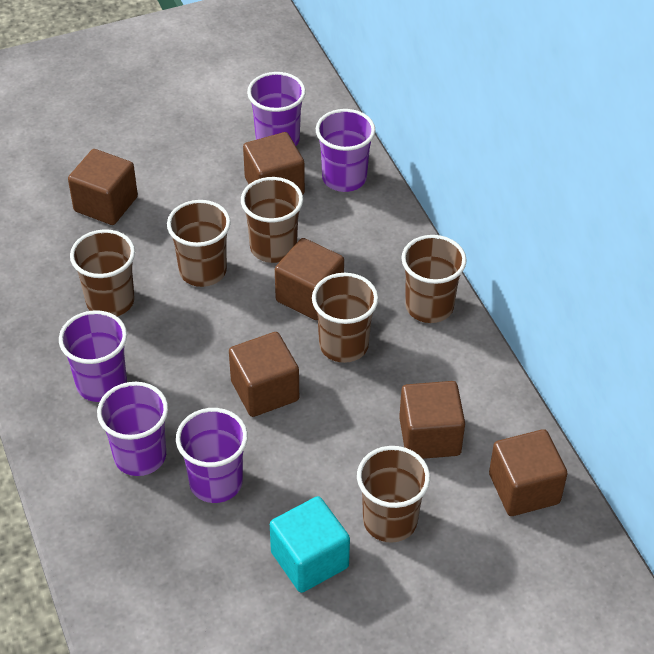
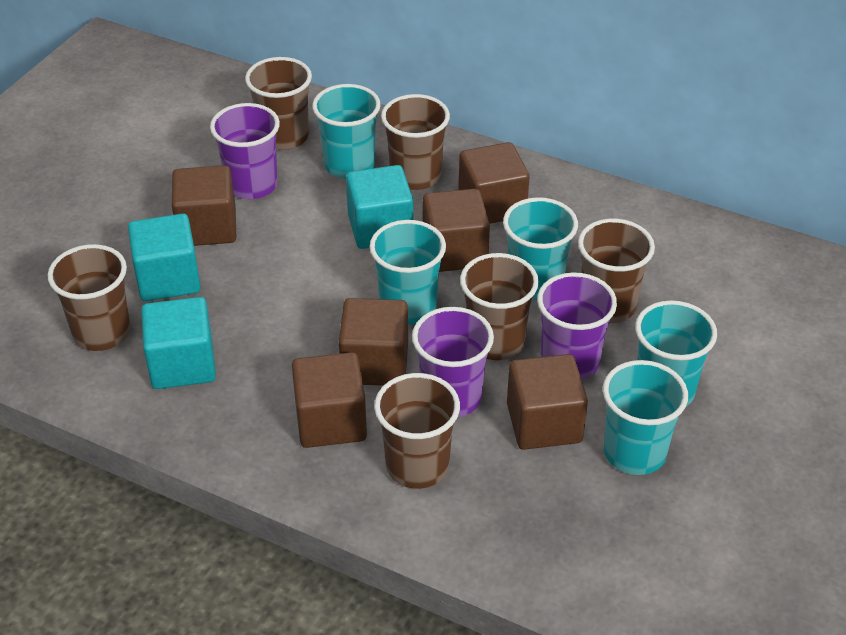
purple cup: 5 -> 3
turquoise cube: 1 -> 3
turquoise cup: 0 -> 5

